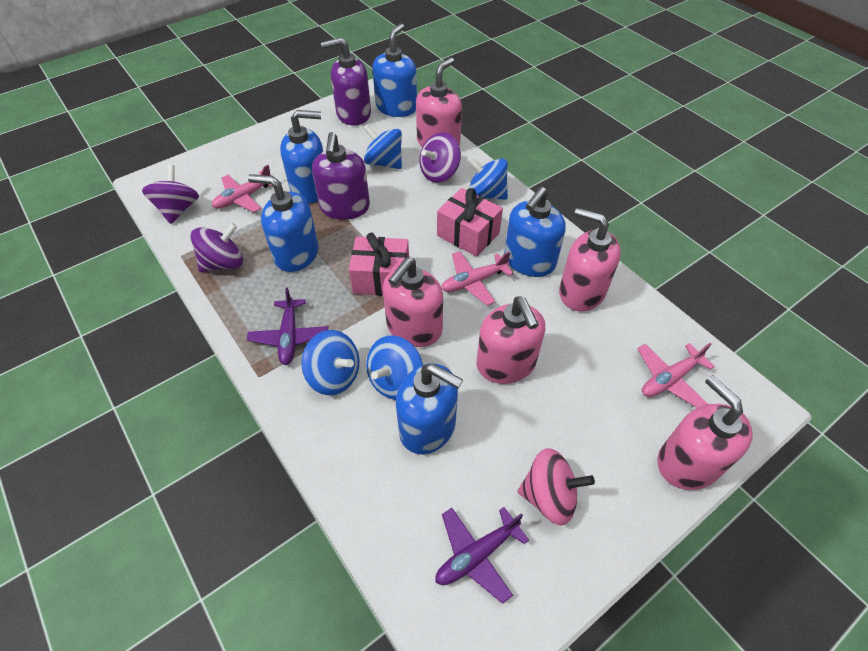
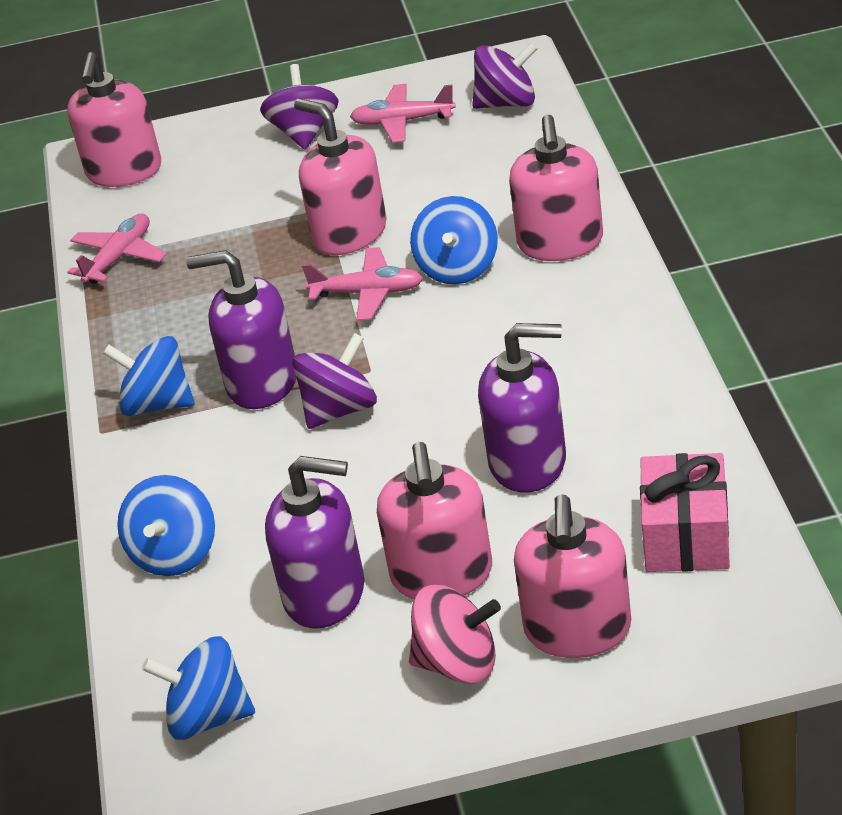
blue soap dispenser: 5 -> 0
pink gift: 2 -> 1
purple plane: 2 -> 0
purple soap dispenser: 2 -> 3

